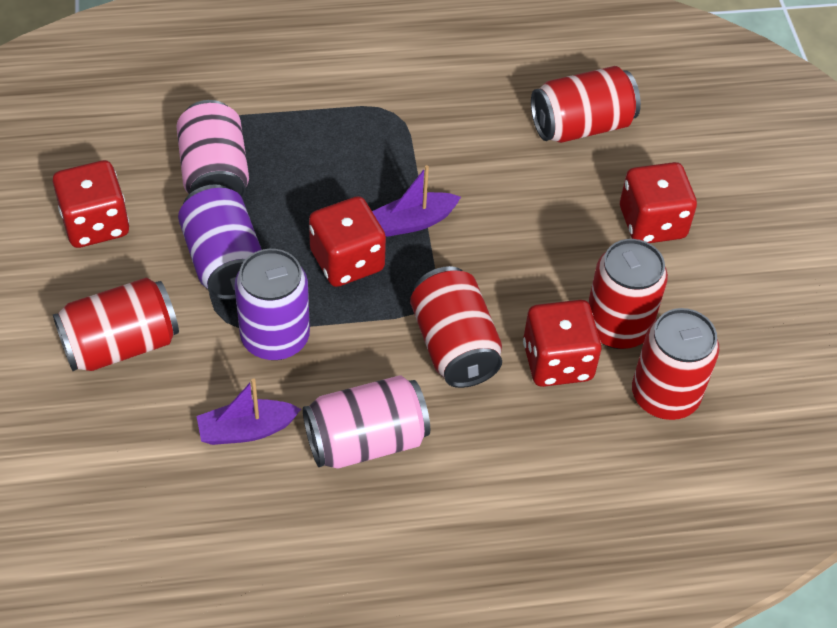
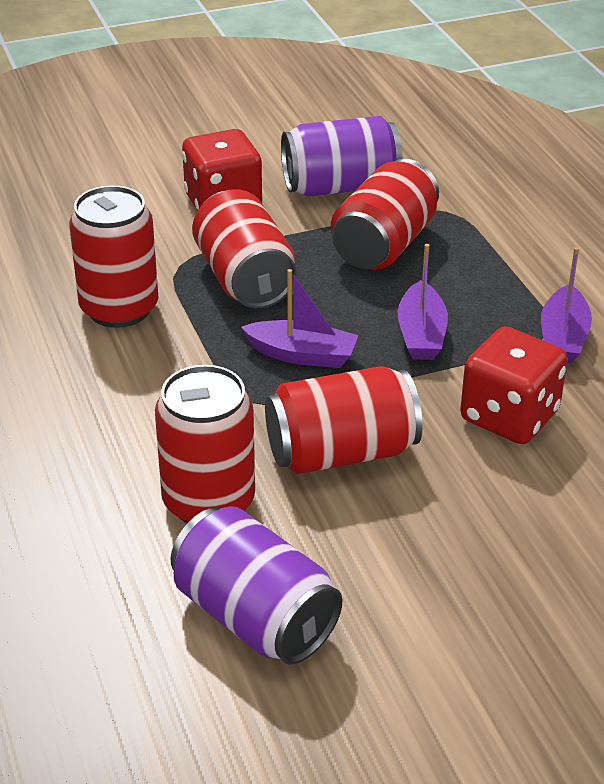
pink can: 2 -> 0
purple boat: 2 -> 3
red dice: 4 -> 2

